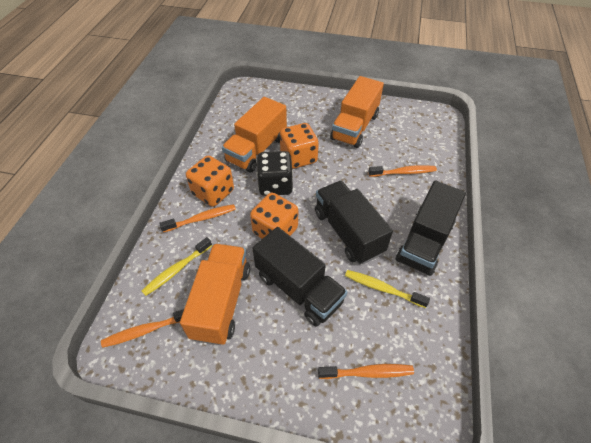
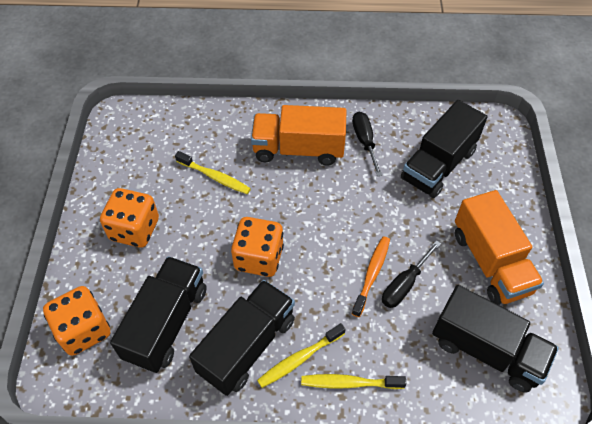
black dice: 1 -> 0
black screwdriver: 0 -> 2
black truck: 3 -> 4
orange toothbrush: 4 -> 1
orange truck: 3 -> 2
yellow toothbrush: 2 -> 3

